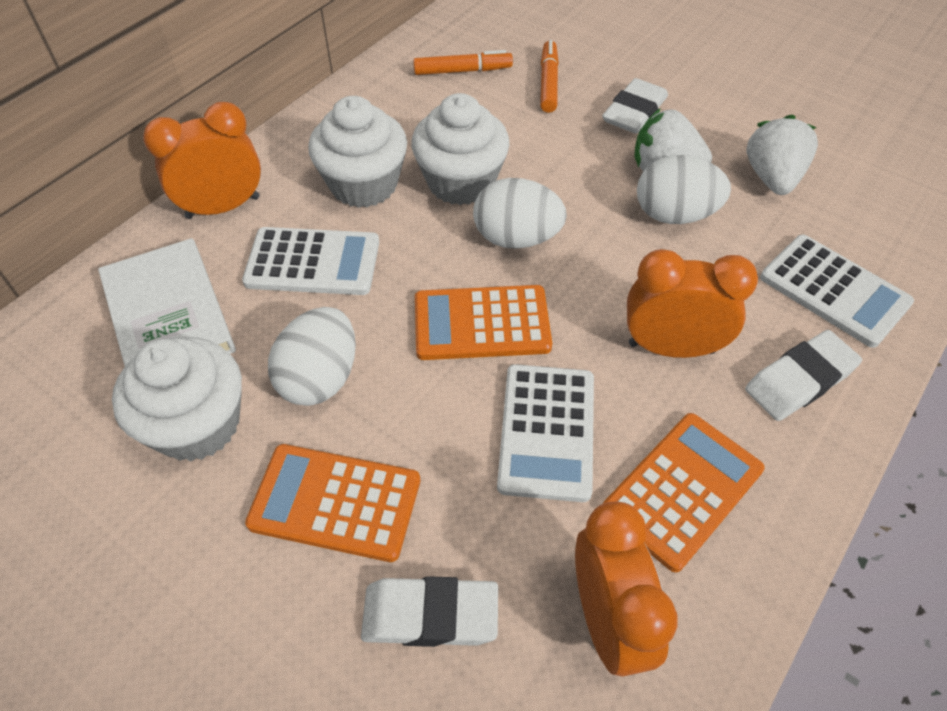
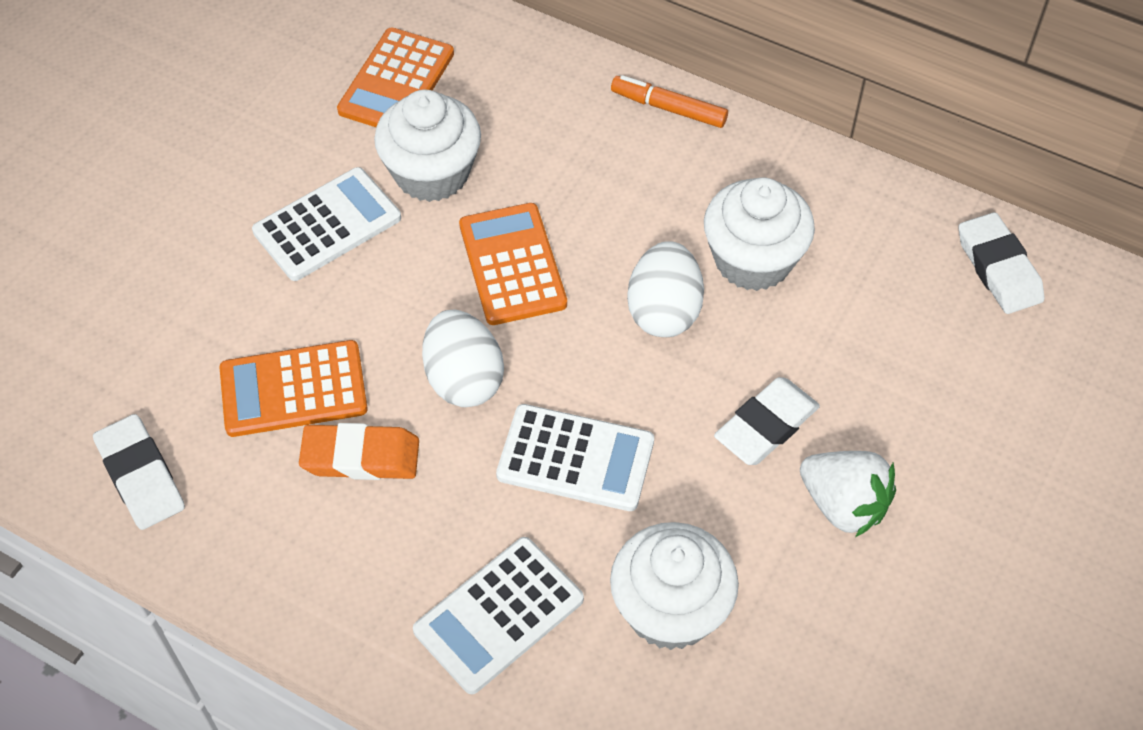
orange clock: 3 -> 0
orange eraser: 0 -> 1
orange marker: 2 -> 1
white book: 1 -> 0
white egg: 3 -> 2
white strawberry: 2 -> 1

